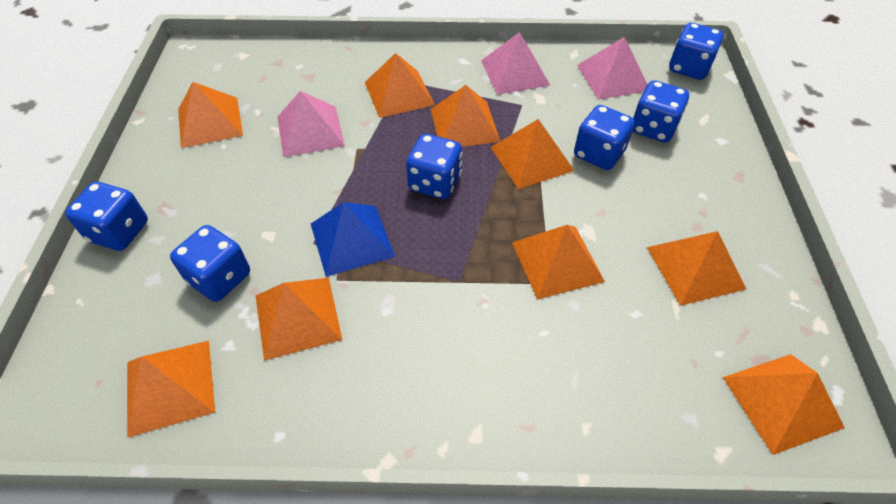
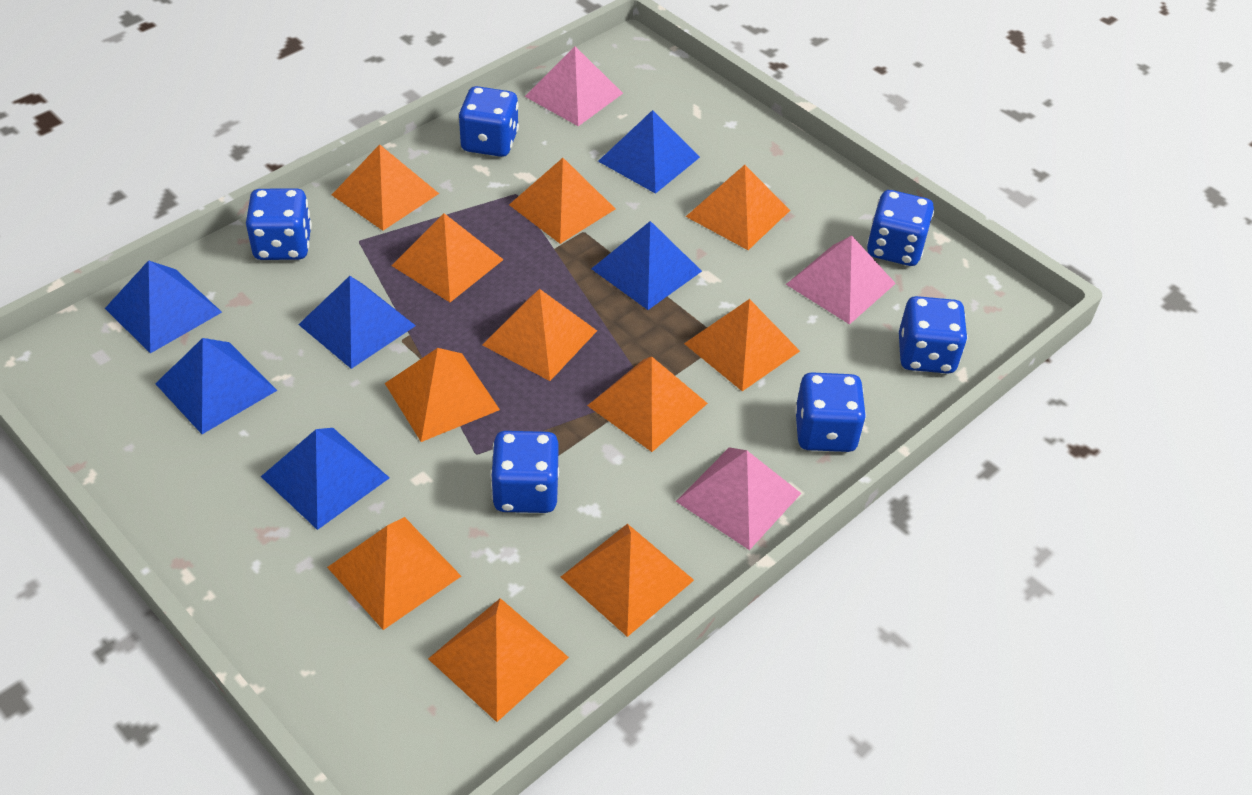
blue pyramid: 1 -> 6
orange pyramid: 9 -> 11

